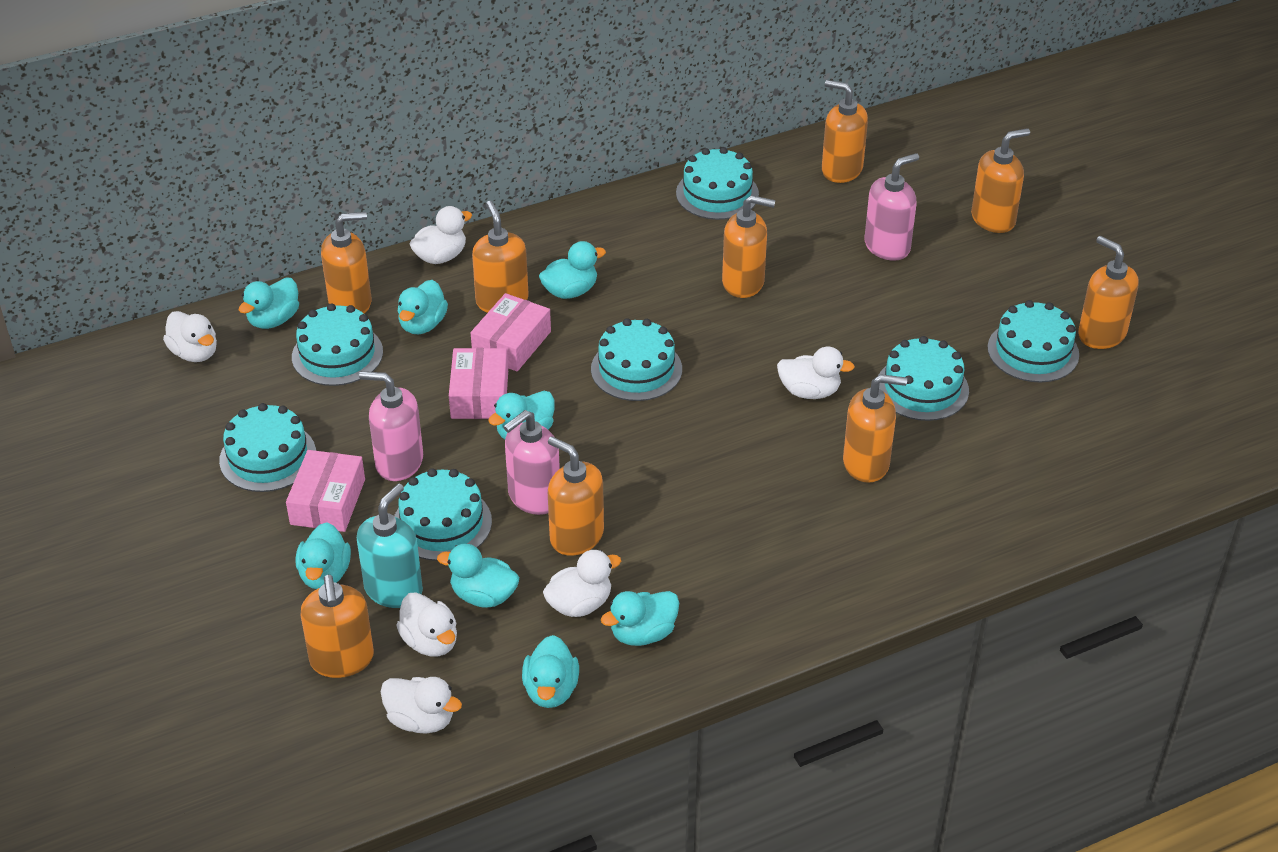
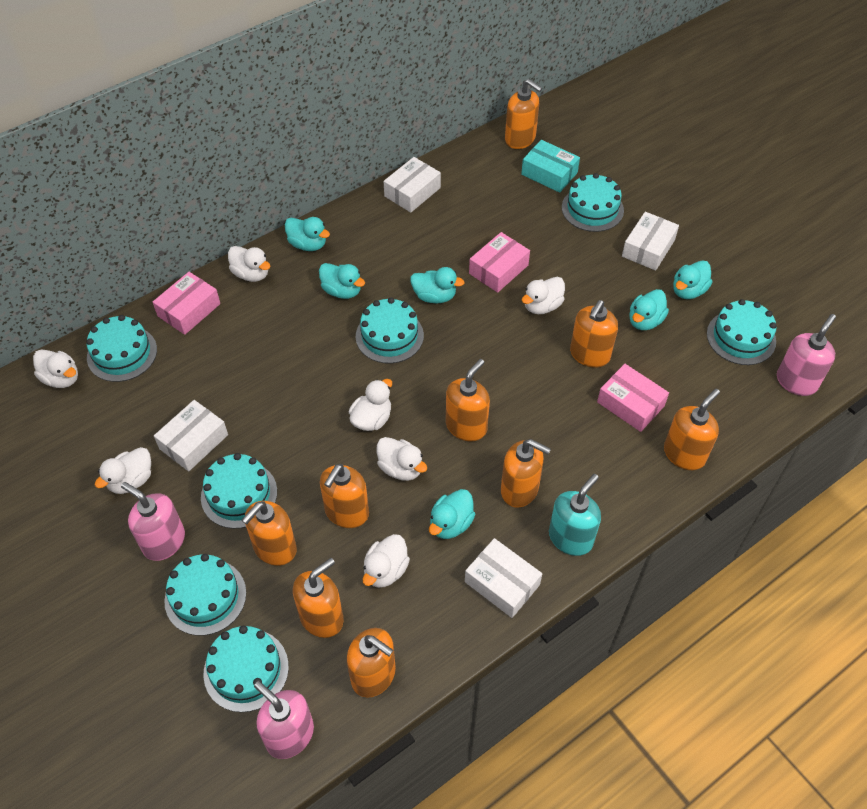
turquoise box: 0 -> 1
turquoise duck: 8 -> 6
white box: 0 -> 4
white duck: 6 -> 7

